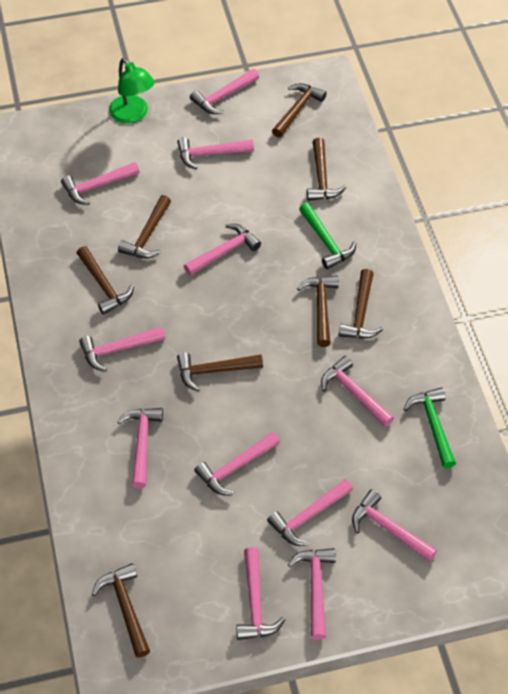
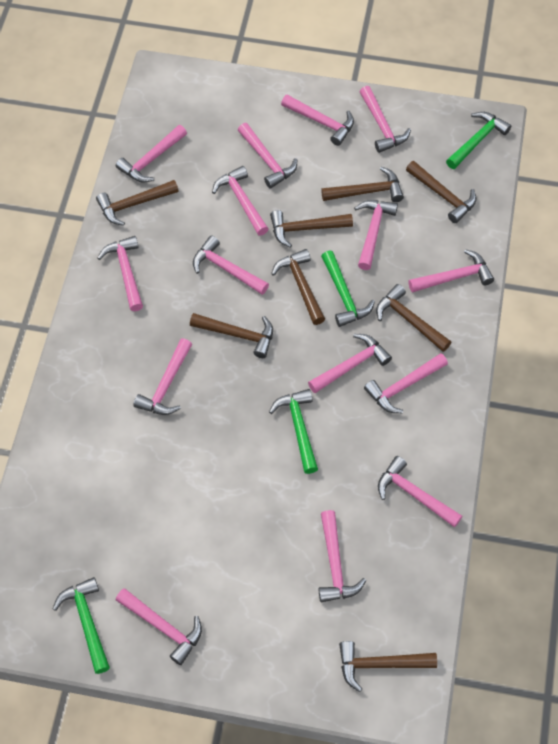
green hammer: 2 -> 4
green lamp: 1 -> 0
pink hammer: 12 -> 15

